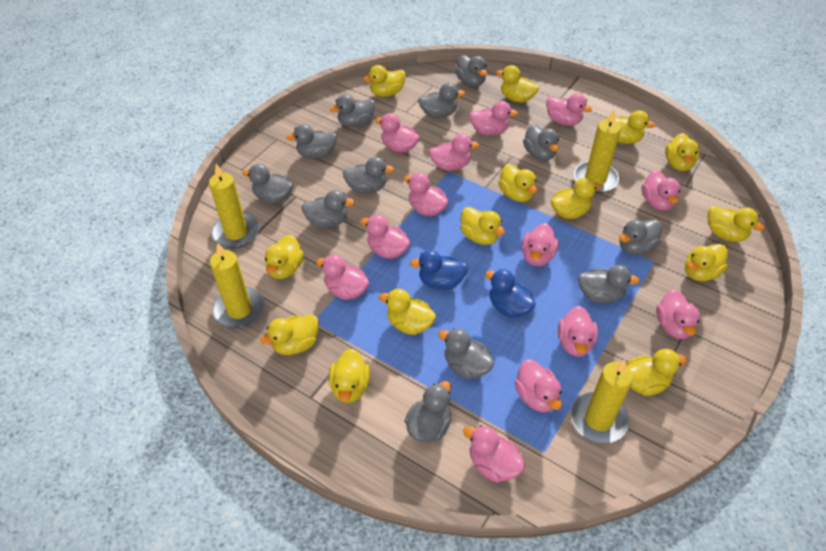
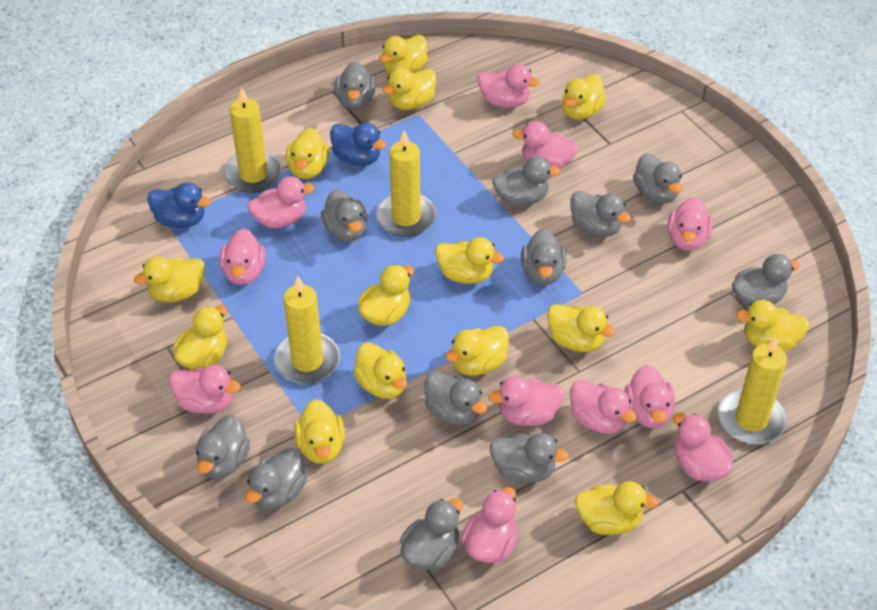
pink duck: 13 -> 11

